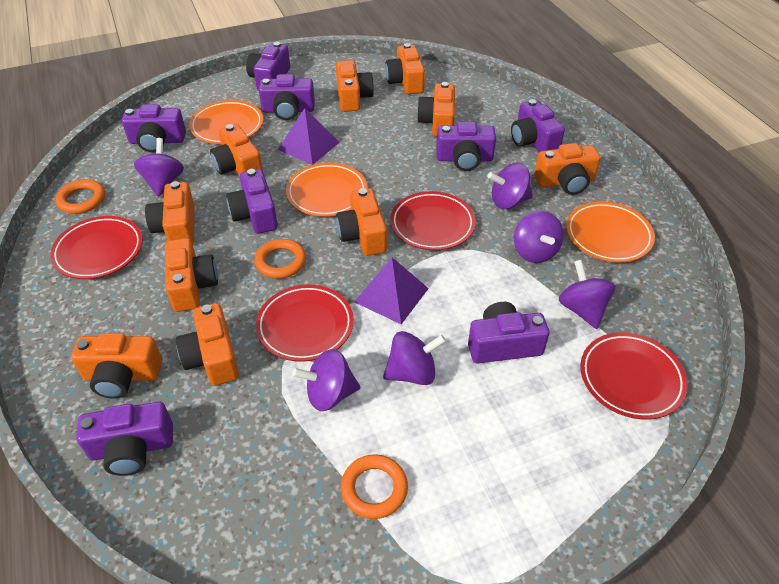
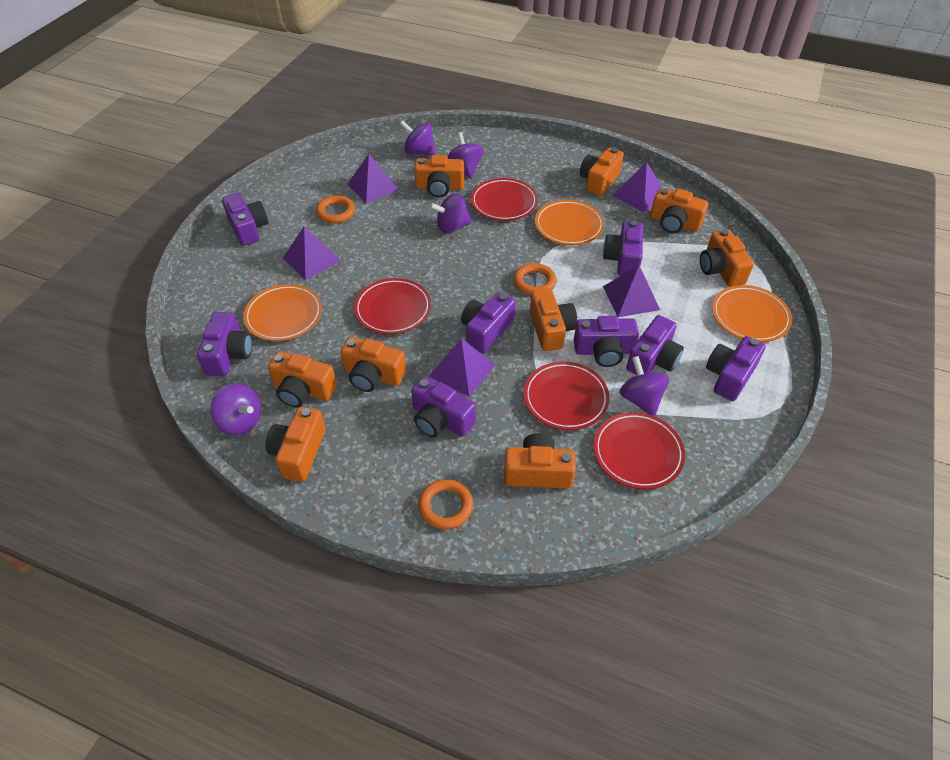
orange camera: 10 -> 9
purple pyramid: 2 -> 5
purple spinning top: 6 -> 5

